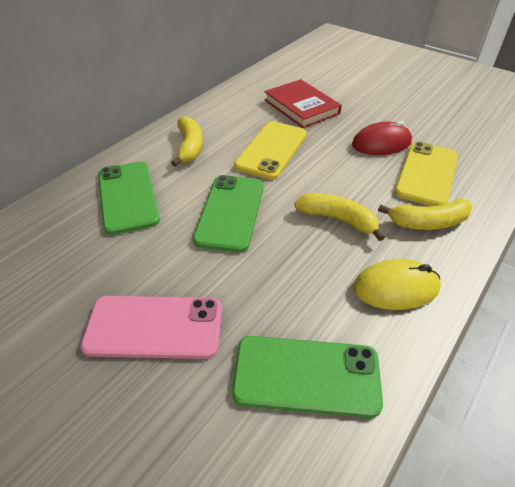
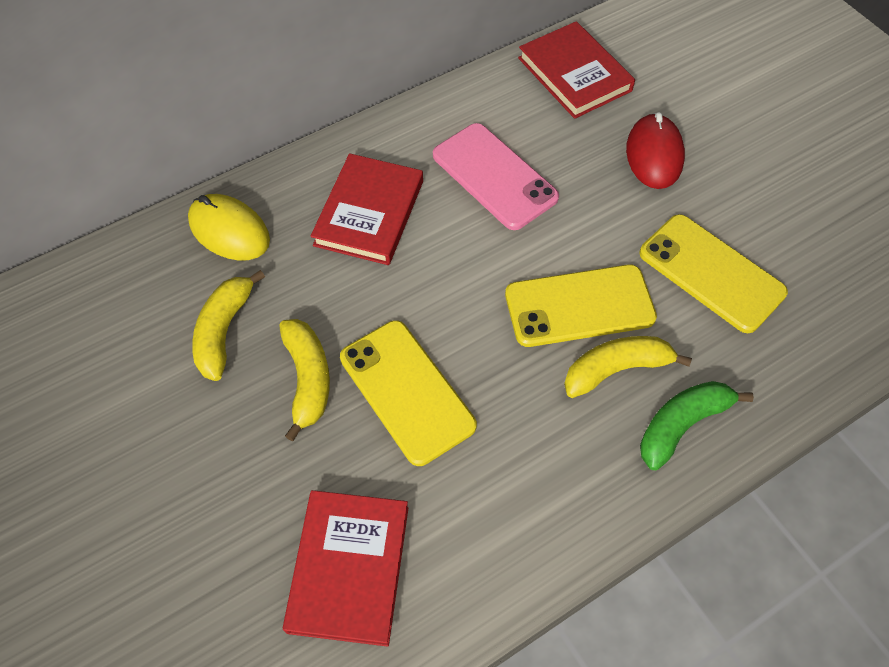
green banana: 0 -> 1
green phone: 3 -> 0
red book: 1 -> 3
yellow phone: 2 -> 3

